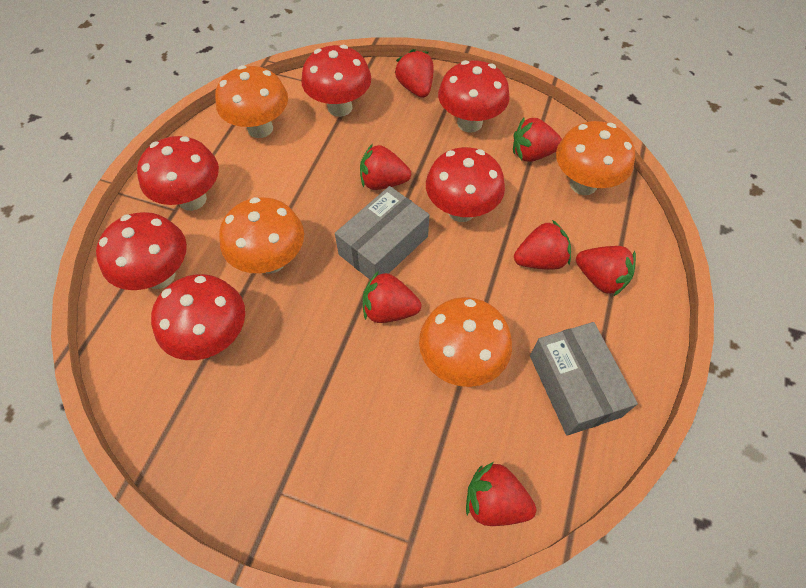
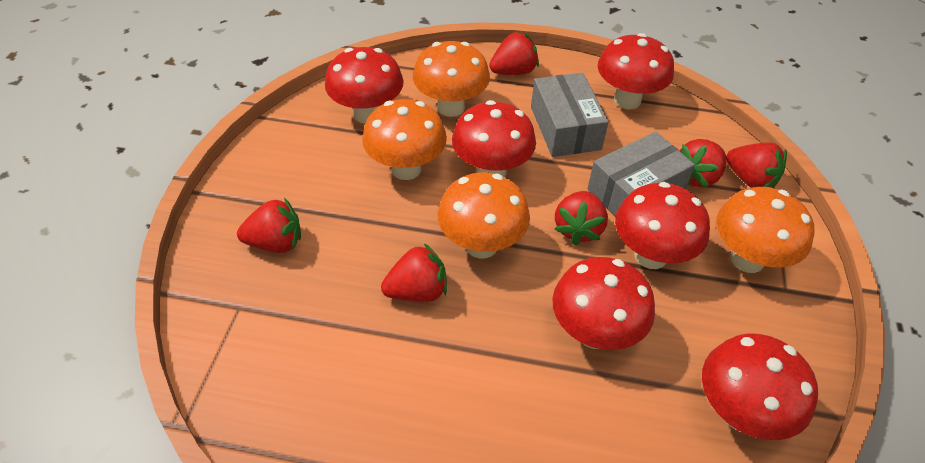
red strawberry: 7 -> 6

